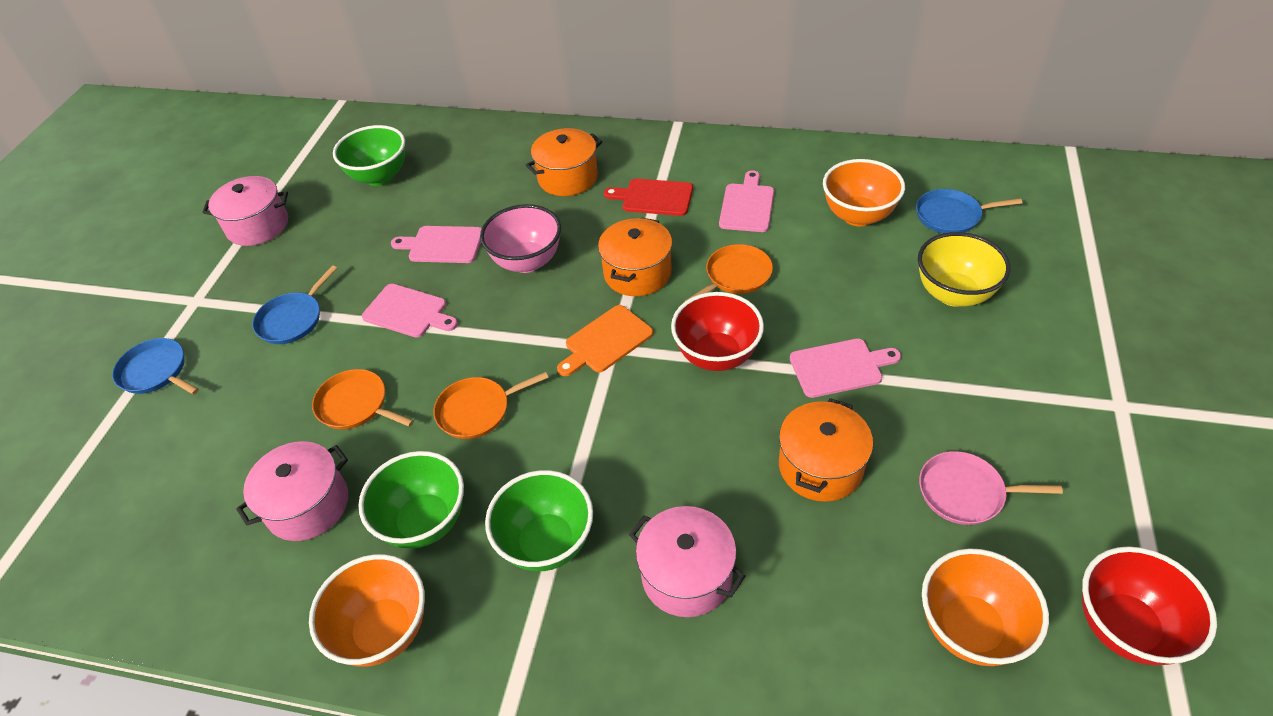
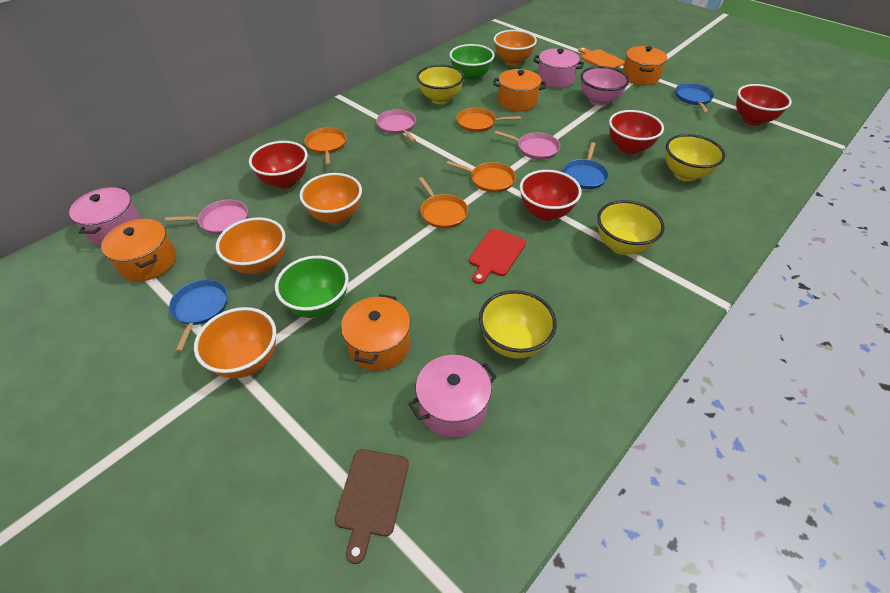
brown cutting board: 0 -> 1
green bowl: 3 -> 2
orange bowl: 3 -> 4
orange pan: 3 -> 4
orange pot: 3 -> 4
pink cutting board: 4 -> 0
pink pan: 1 -> 3
red bowl: 2 -> 4
yellow bowl: 1 -> 4

